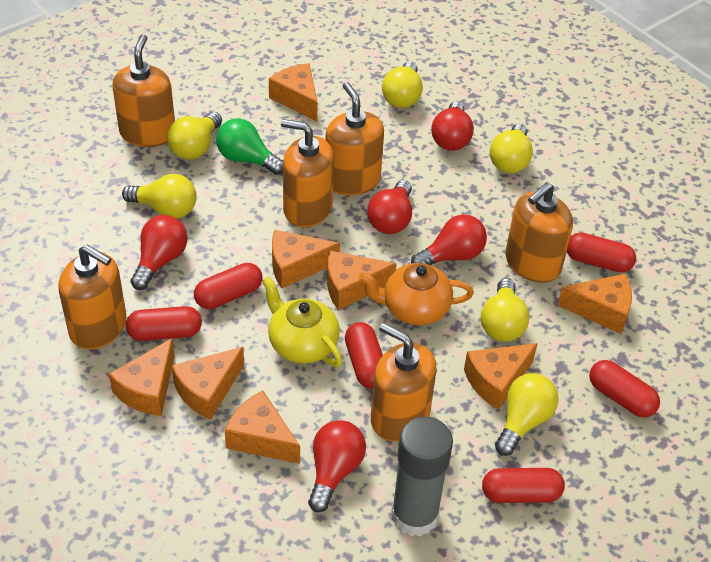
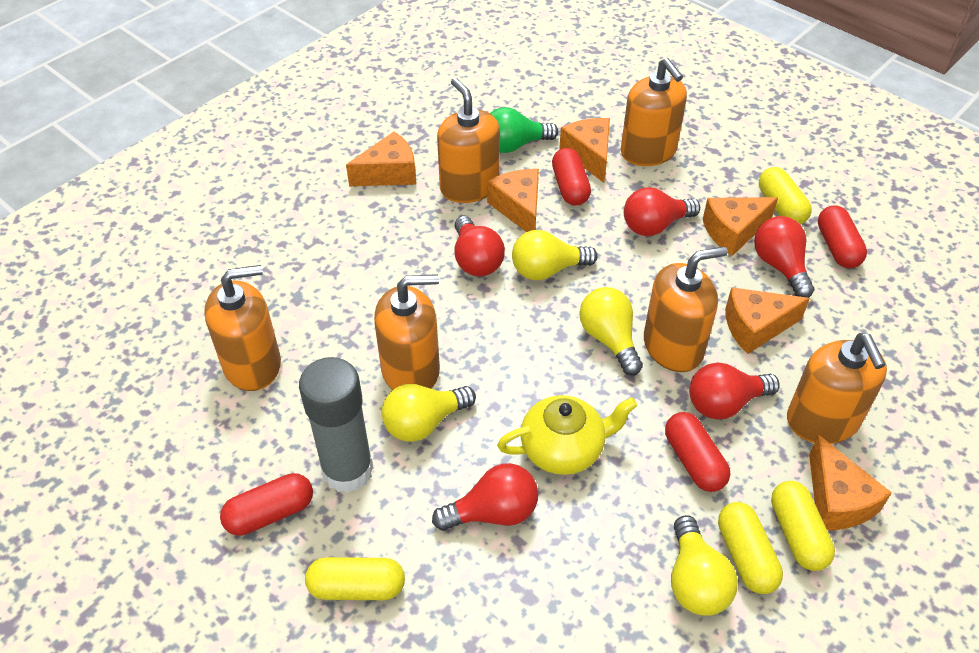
orange cheese: 8 -> 6
orange teapot: 1 -> 0
red capsule: 6 -> 4
yellow capsule: 0 -> 4
yellow light bulb: 6 -> 4

